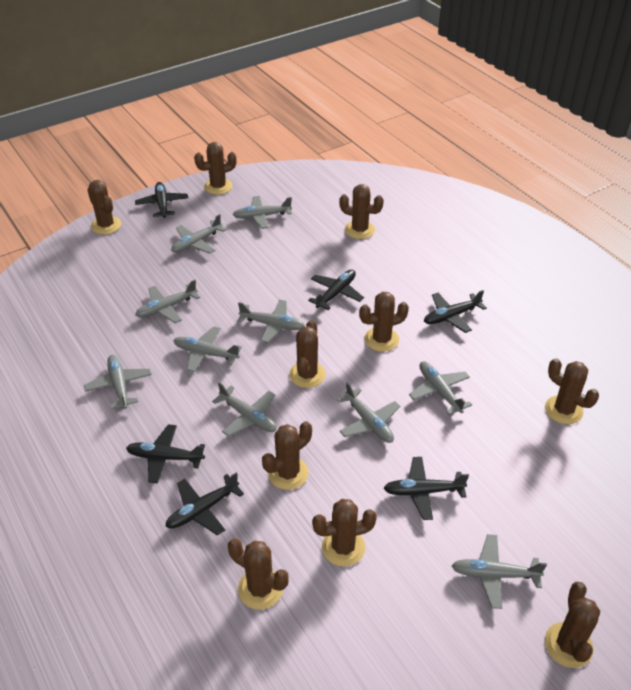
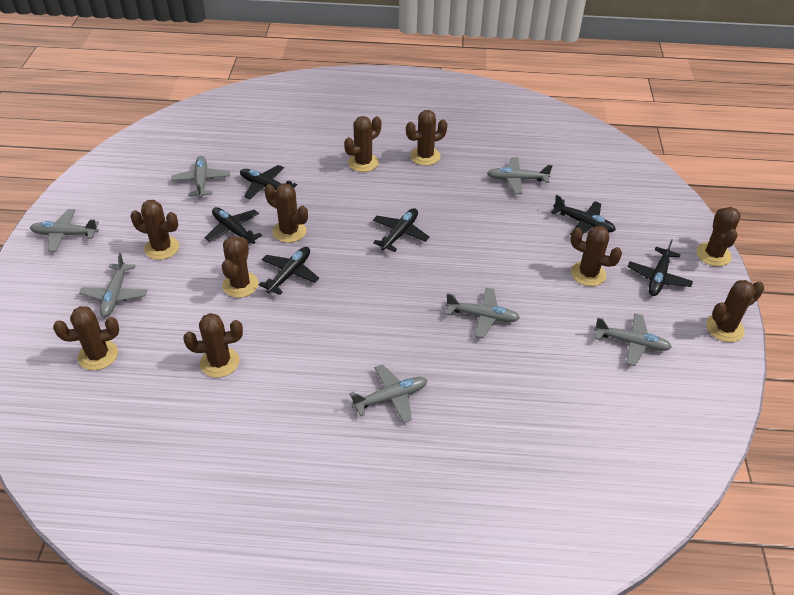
grey plane: 10 -> 7

